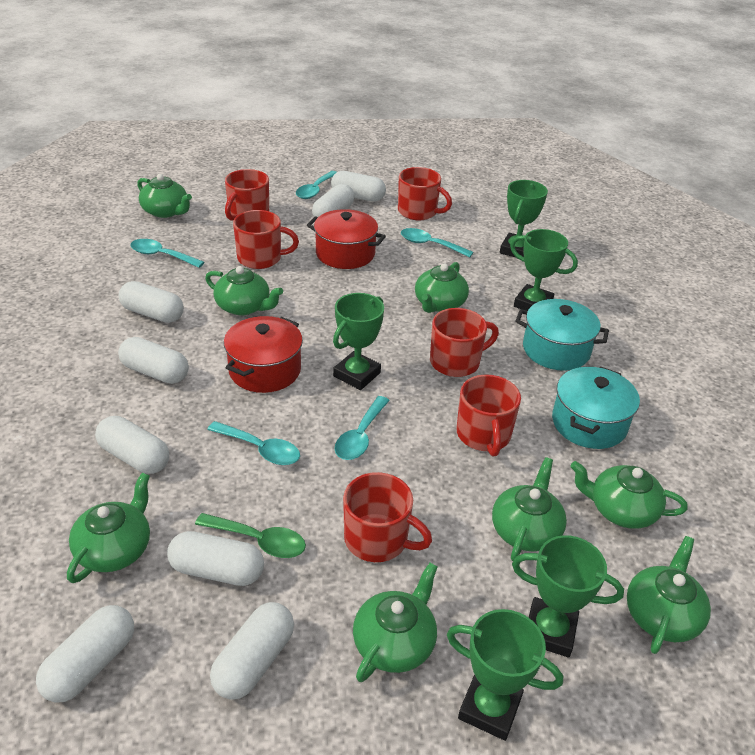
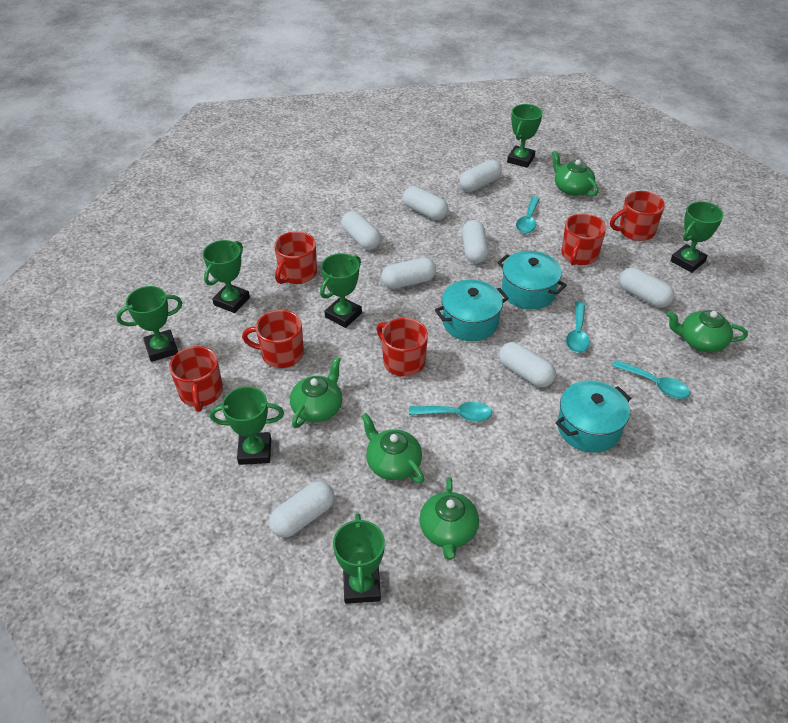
green spoon: 1 -> 0
green teapot: 8 -> 5
green trophy: 5 -> 7
red pot: 2 -> 0
turquoise pot: 2 -> 3
turquoise spoon: 5 -> 4

